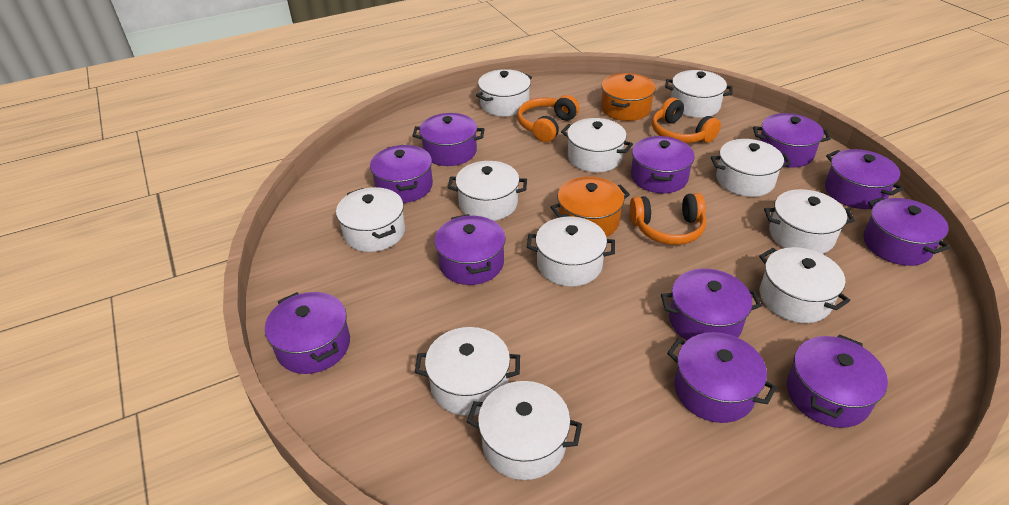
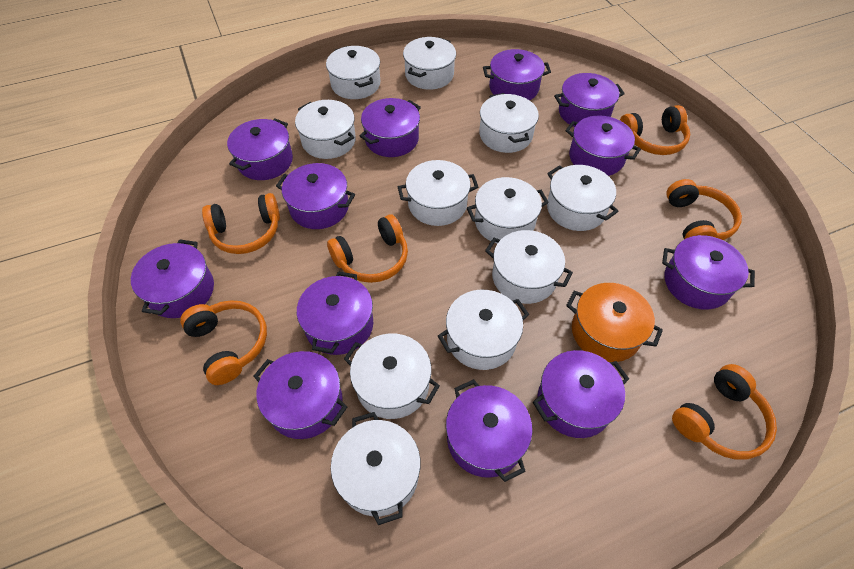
orange headphones: 3 -> 6
orange pot: 2 -> 1
purple pot: 11 -> 12

